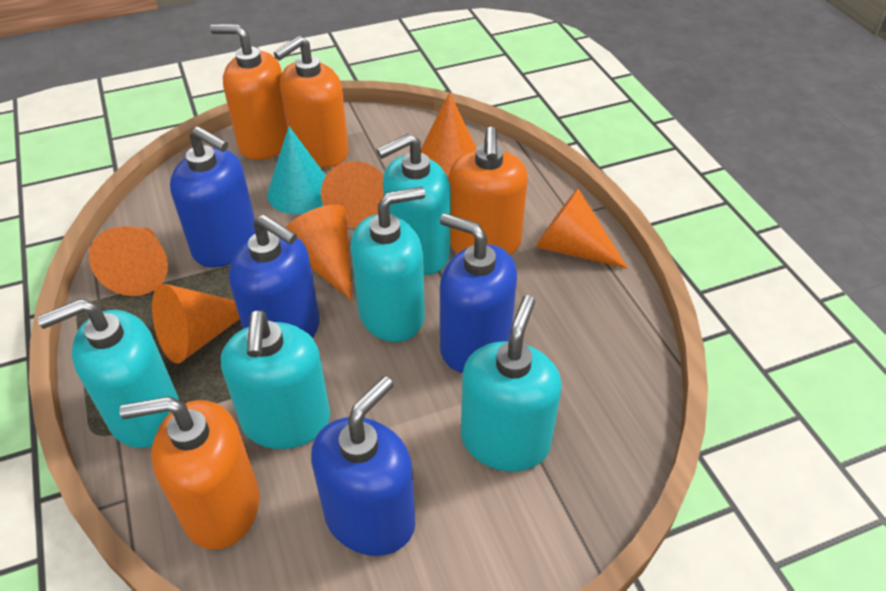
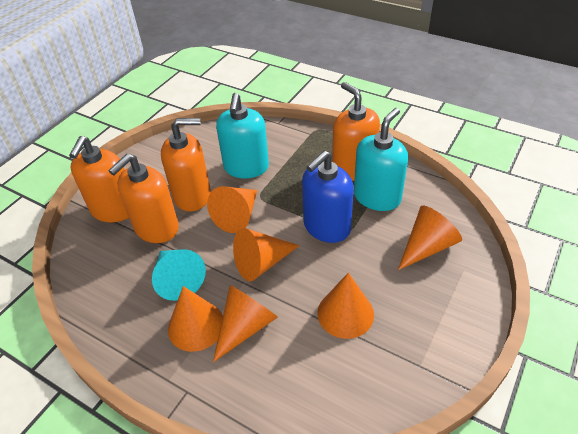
blue soap dispenser: 4 -> 1
turquoise soap dispenser: 5 -> 2

